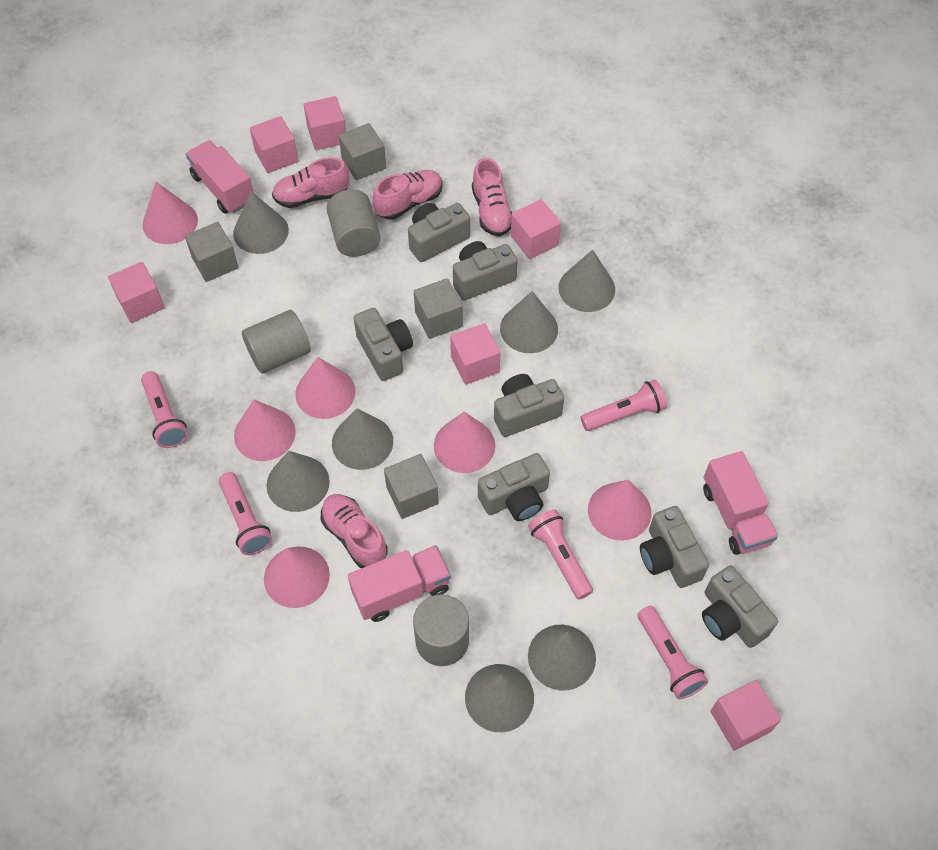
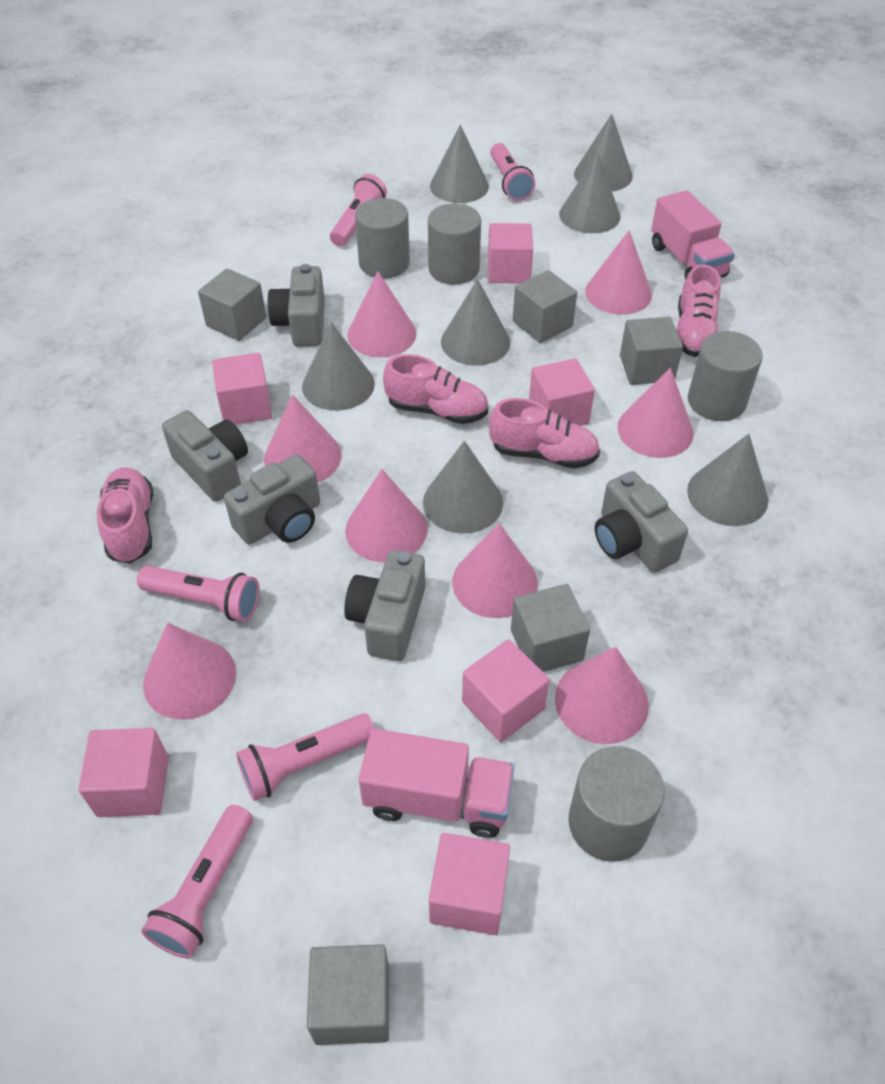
grey camera: 7 -> 5
grey cube: 4 -> 5
grey cylinder: 3 -> 4
pink cone: 6 -> 8
pink truck: 3 -> 2

